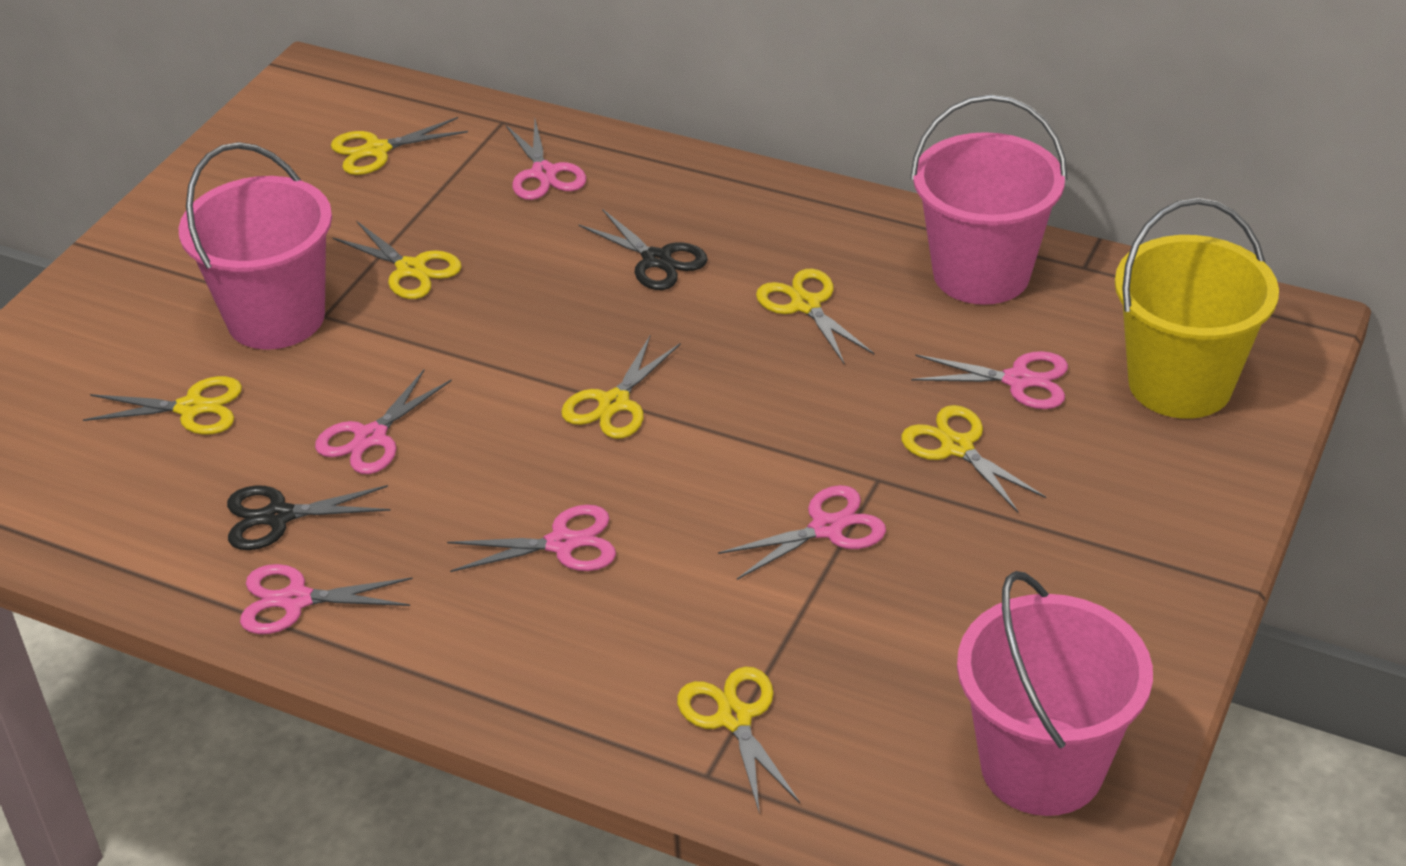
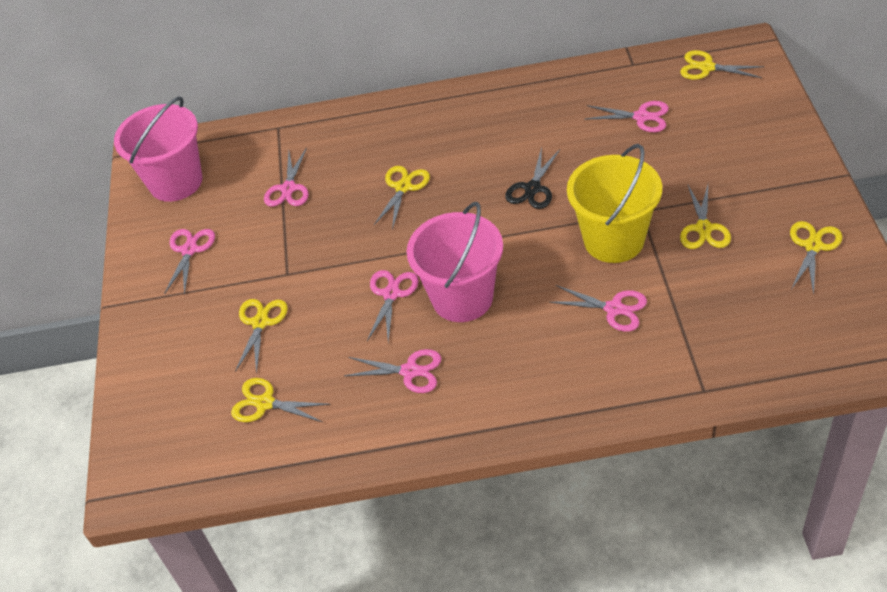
black scissors: 2 -> 1
pink bucket: 3 -> 2
yellow scissors: 7 -> 6

